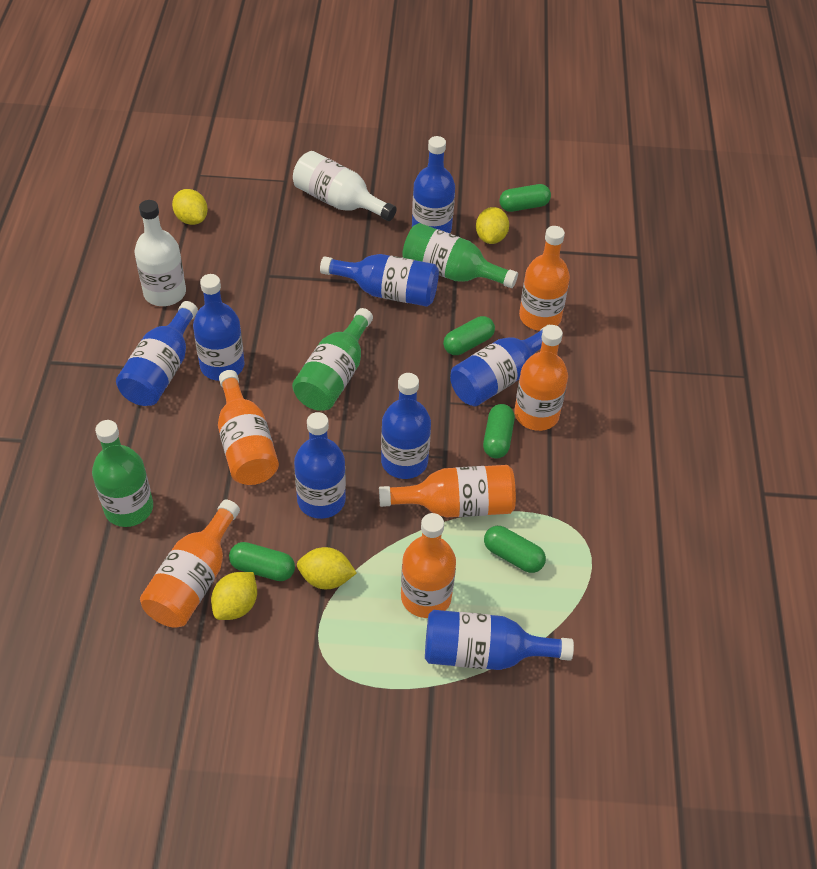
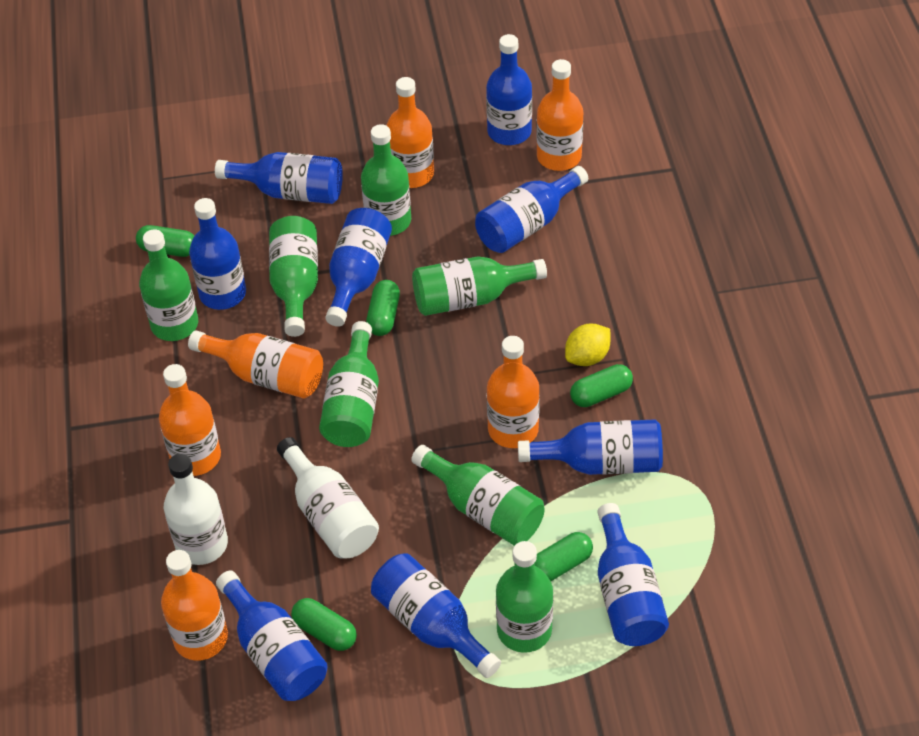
blue bottle: 8 -> 9
green bottle: 3 -> 7
yellow lemon: 4 -> 1

